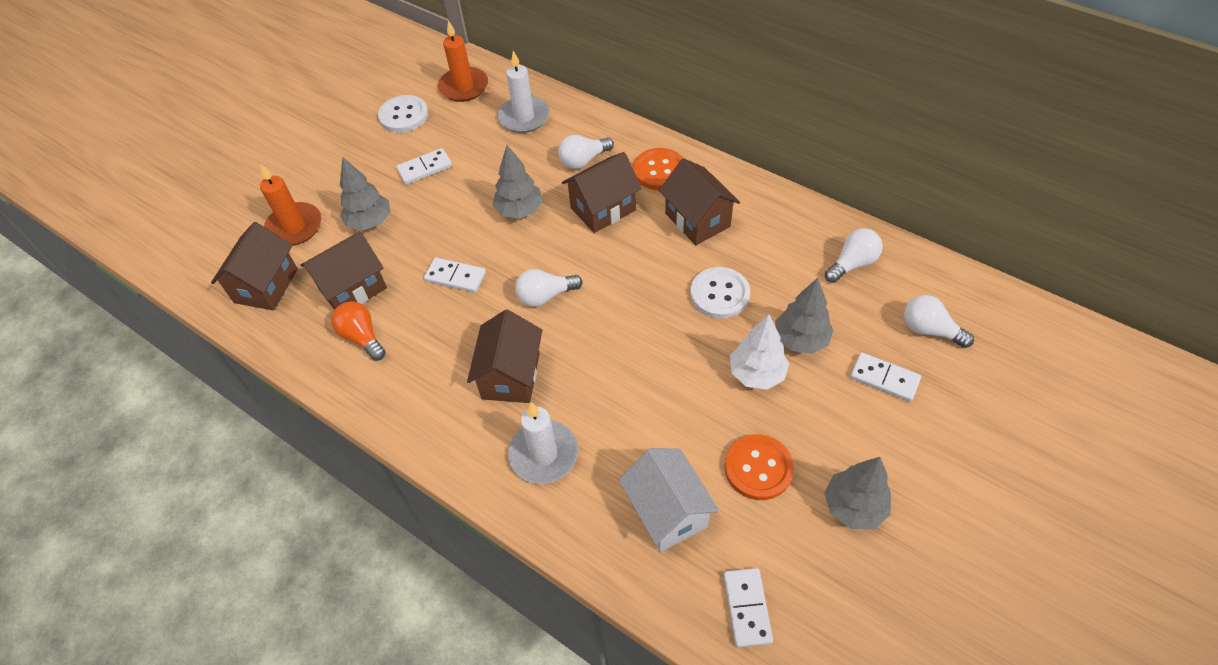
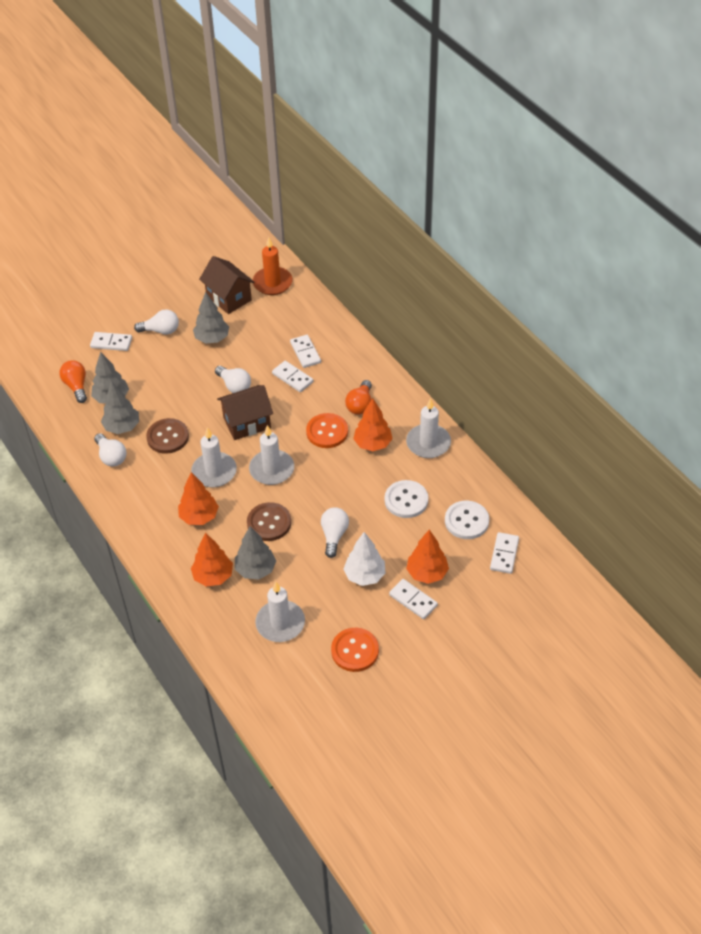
brown button: 0 -> 2
brown house: 5 -> 2
orange candle: 2 -> 1
orange light bulb: 1 -> 2
orange tree: 0 -> 4
white candle: 2 -> 4
white domino: 4 -> 5
white house: 1 -> 0

